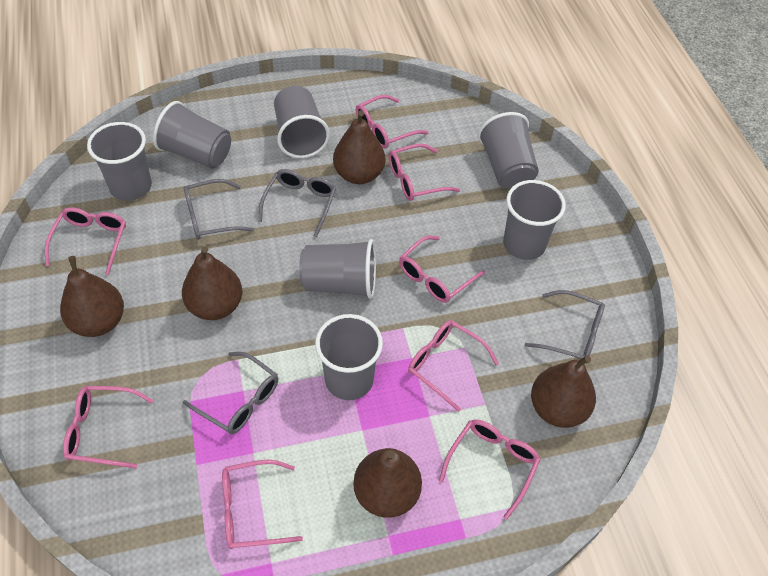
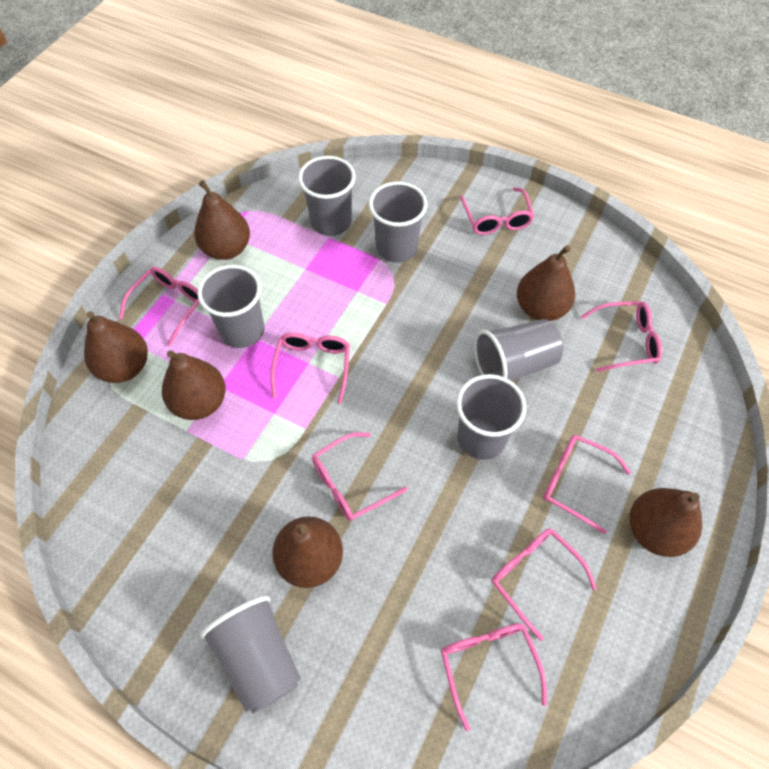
brown pear: 5 -> 6
grey cup: 7 -> 6
grey glasses: 4 -> 0

